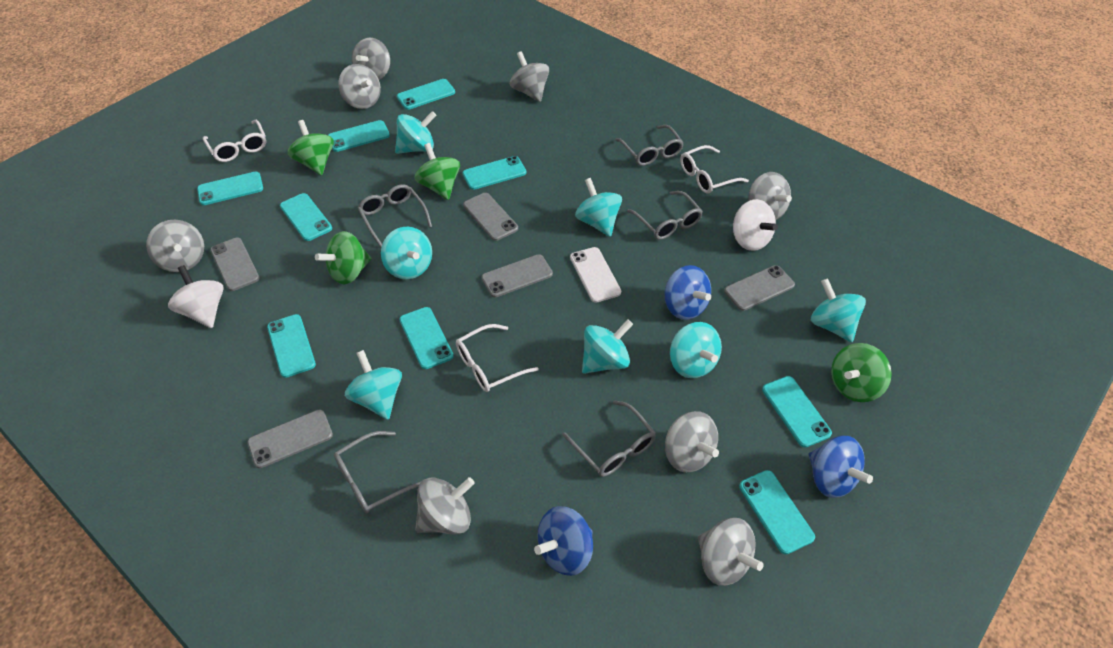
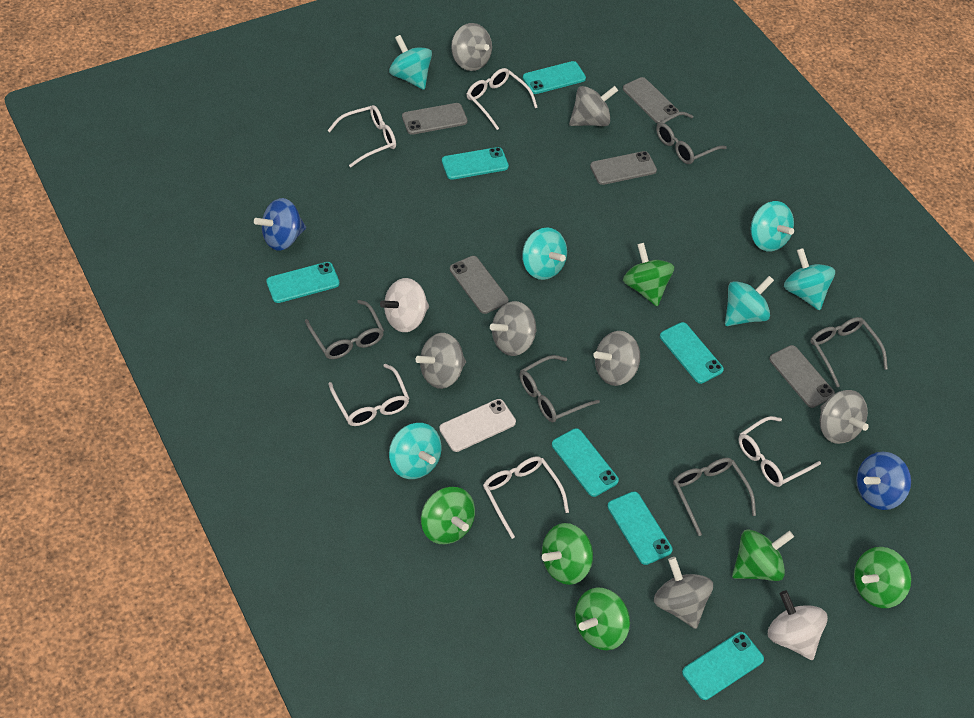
blue spinning top: 3 -> 2
green spinning top: 4 -> 6
grey spinning top: 8 -> 7
turquoise phone: 9 -> 7
turquoise spinning top: 7 -> 6
white glasses: 3 -> 5

